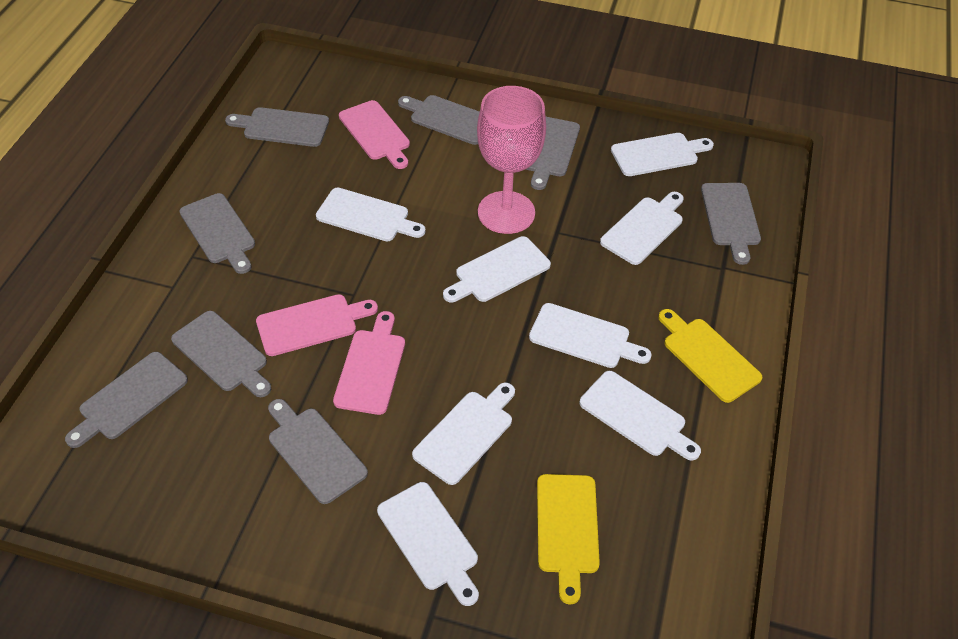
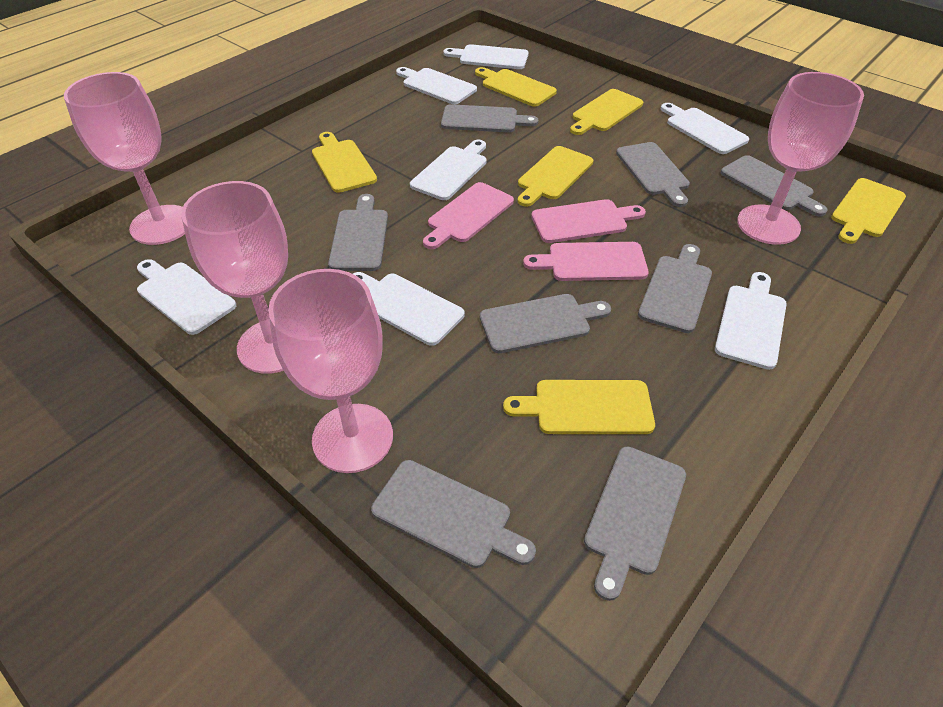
pink goblet: 1 -> 4
white cutting board: 8 -> 7
yellow cutting board: 2 -> 6

